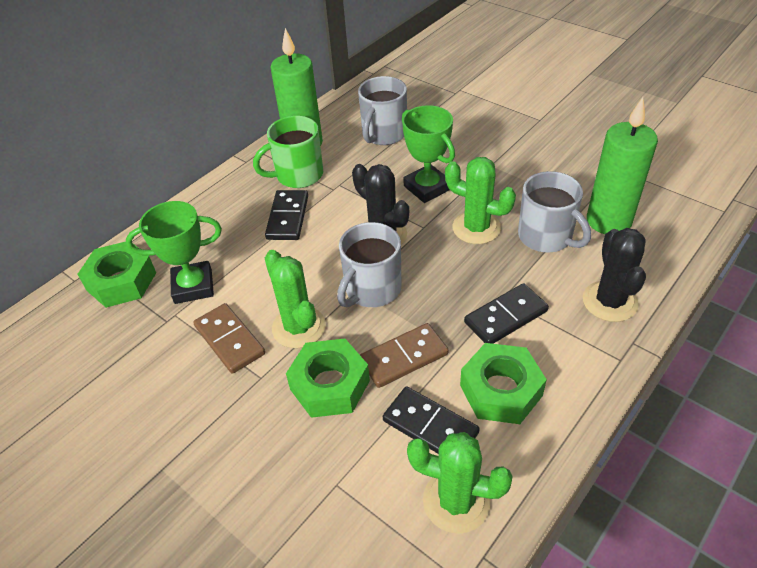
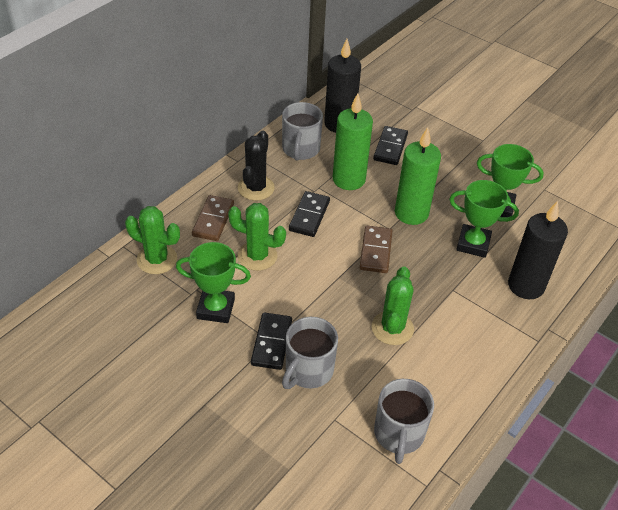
black cactus: 2 -> 1
black candle: 0 -> 2
green mug: 1 -> 0
green nut: 3 -> 0
green trophy: 2 -> 3

